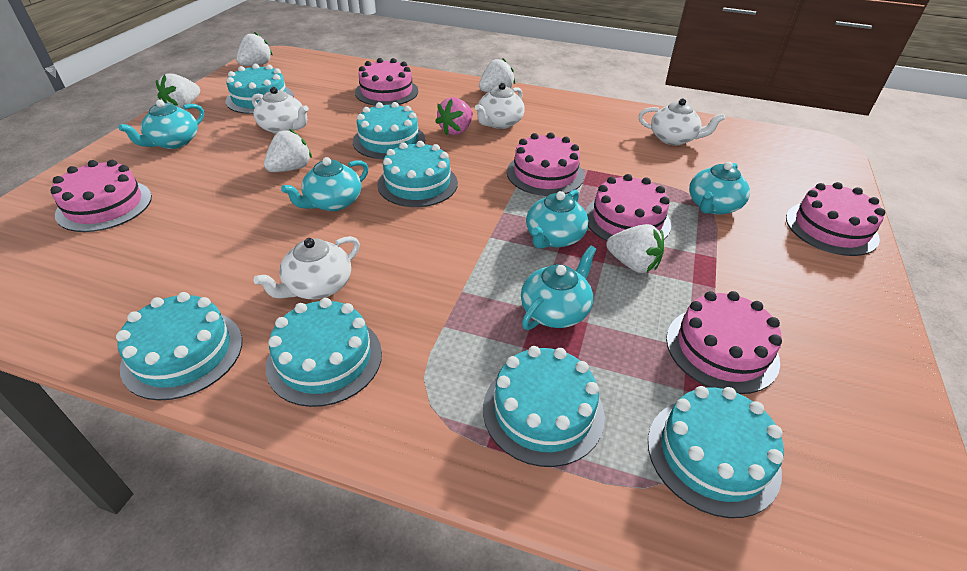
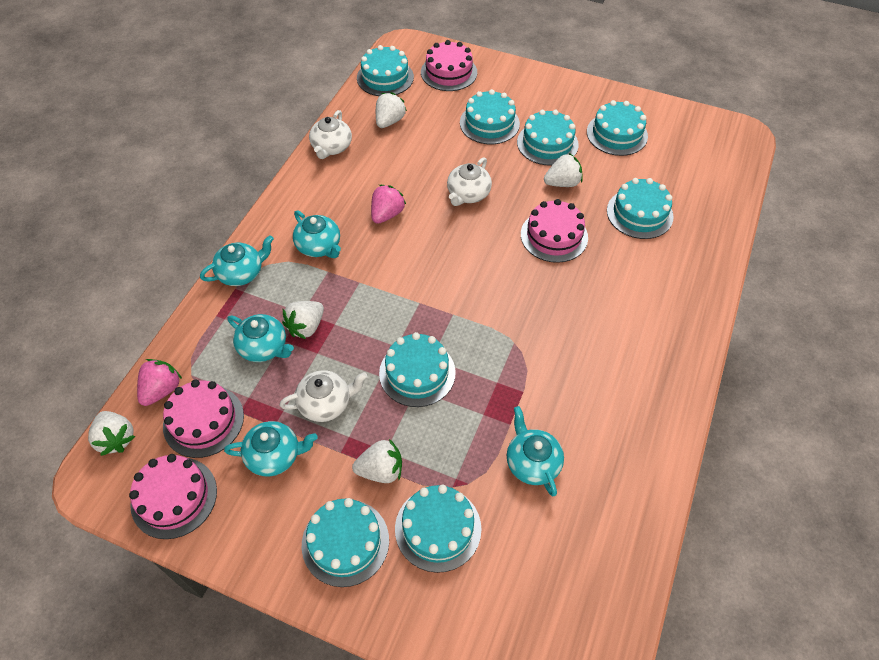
pink cake: 6 -> 4
pink strawberry: 1 -> 2
turquoise cake: 7 -> 8
white teapot: 4 -> 3

